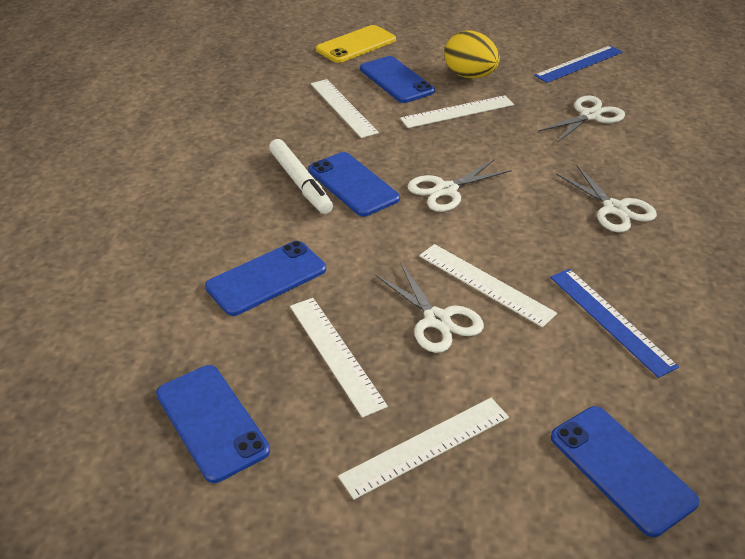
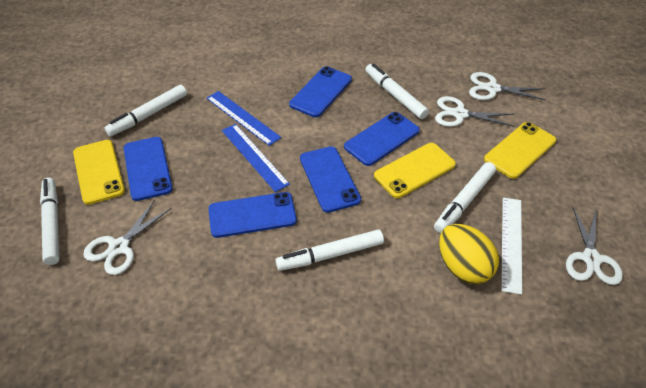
white marker: 1 -> 5
white ruler: 5 -> 1
yellow phone: 1 -> 3

